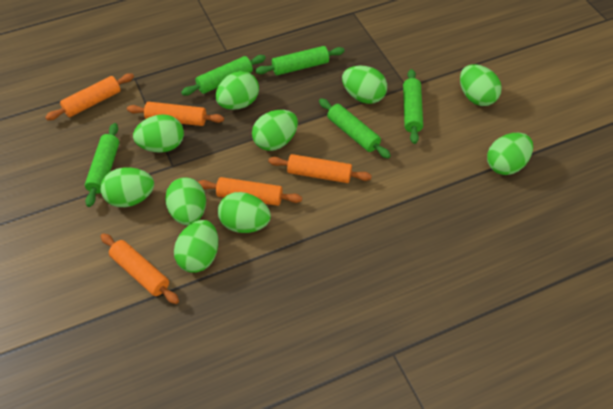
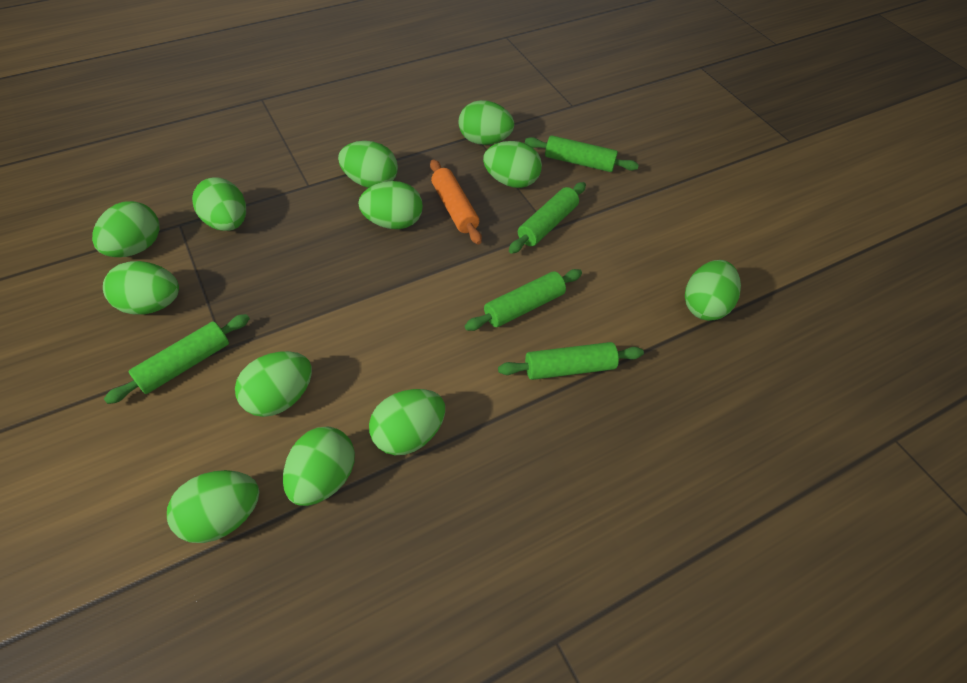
green egg: 10 -> 12
orange rolling pin: 5 -> 1

